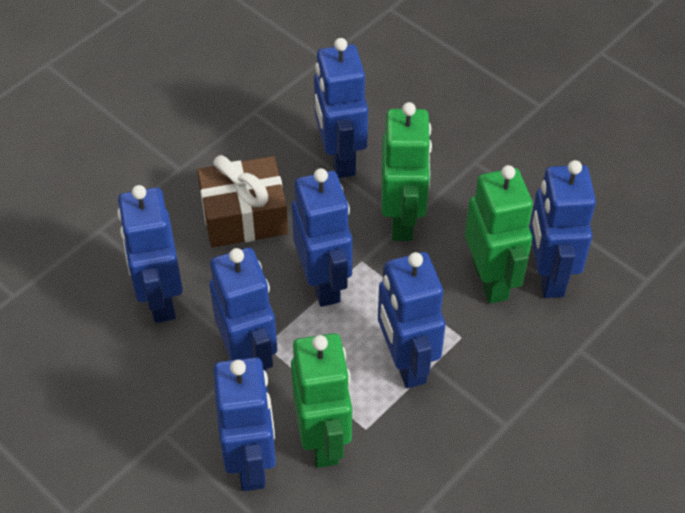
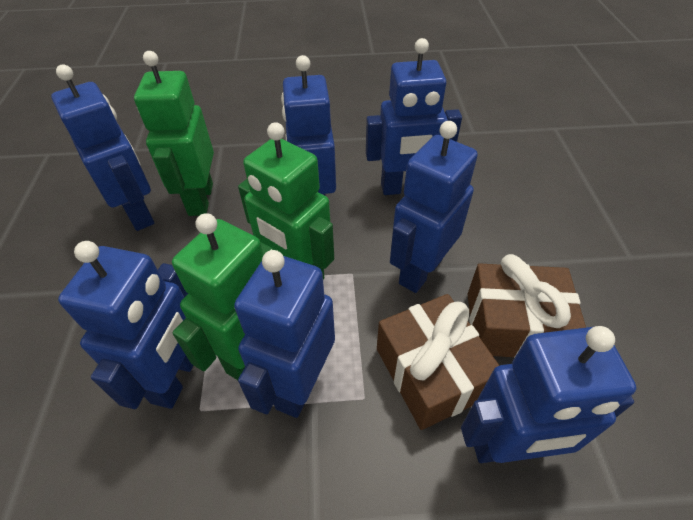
brown gift: 1 -> 2

